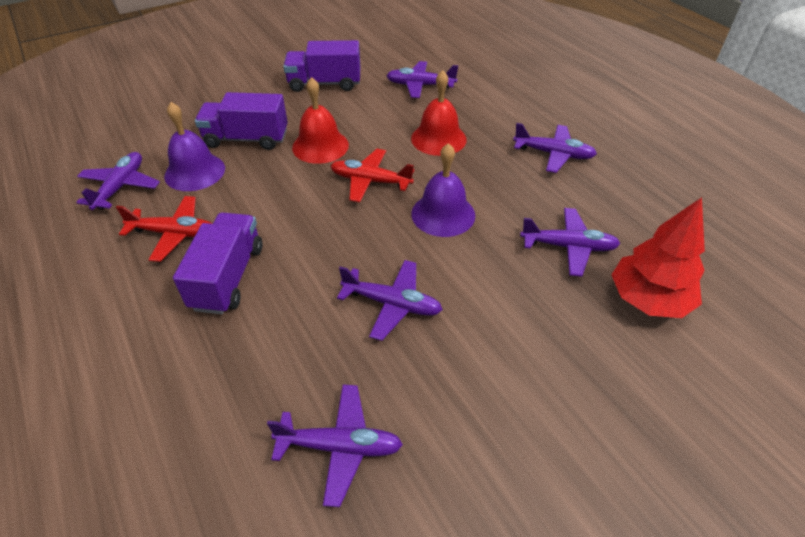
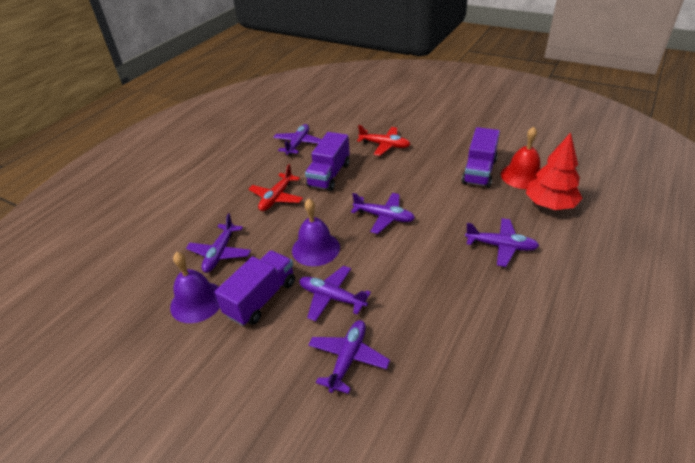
red bell: 2 -> 1

